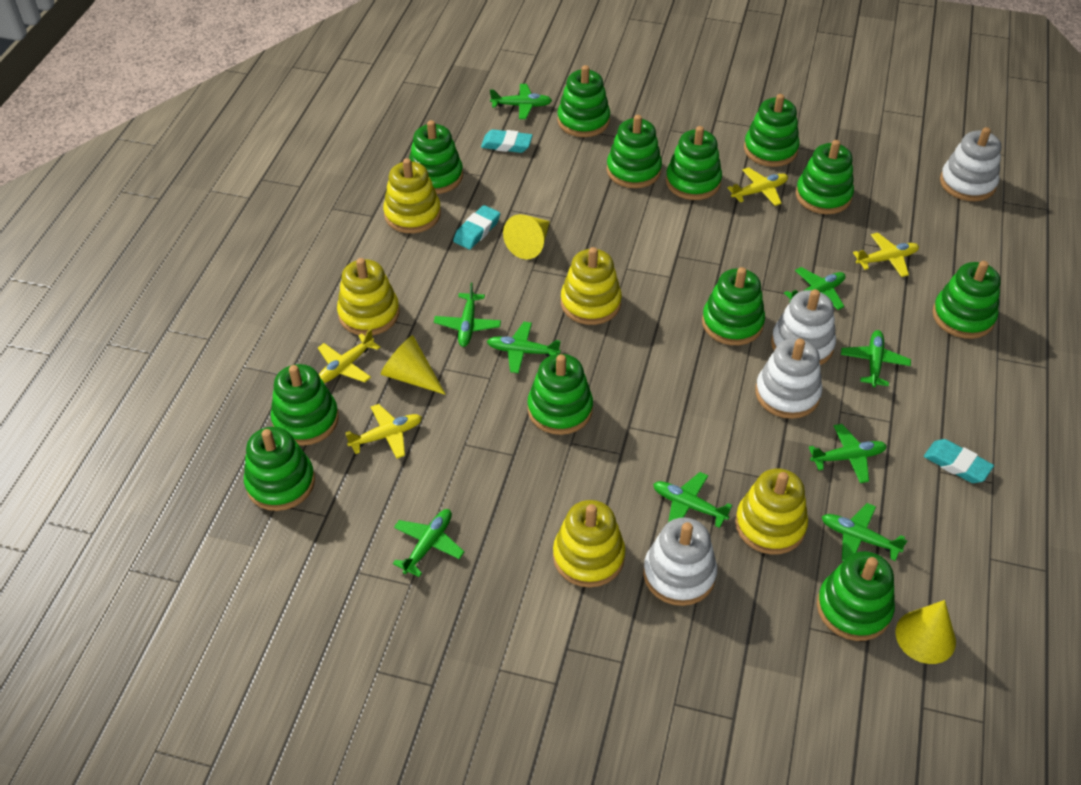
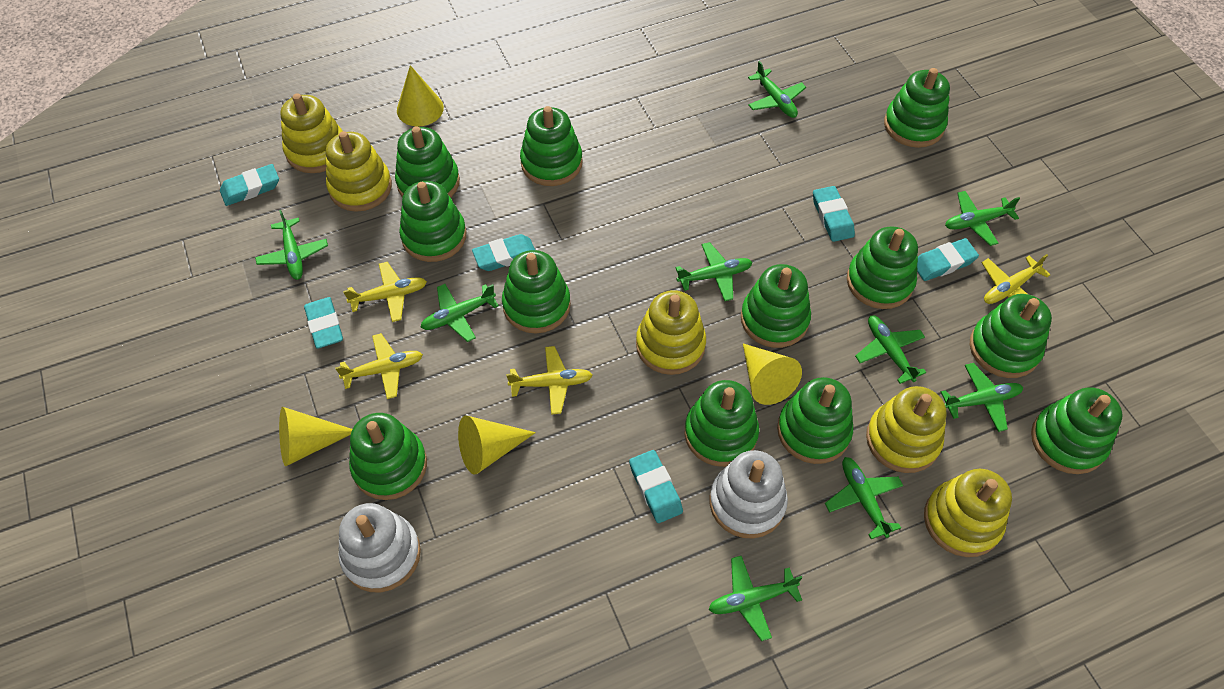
turquoise eraser: 3 -> 6
white stacking toy: 4 -> 2
yellow cone: 3 -> 4

